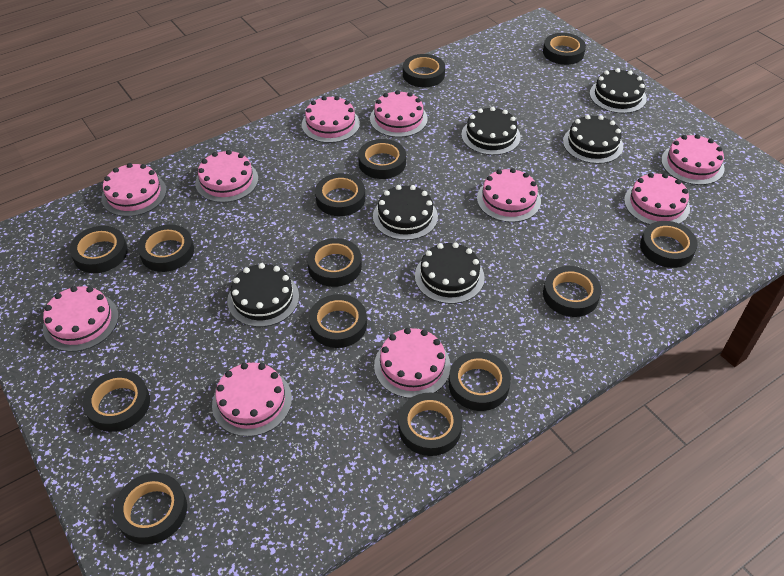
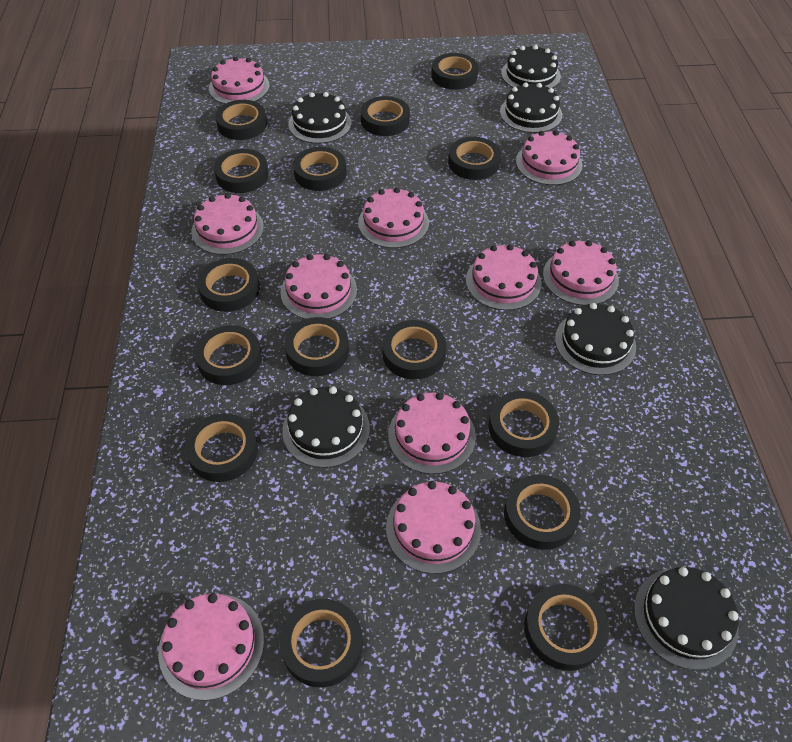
black tape: 14 -> 15

